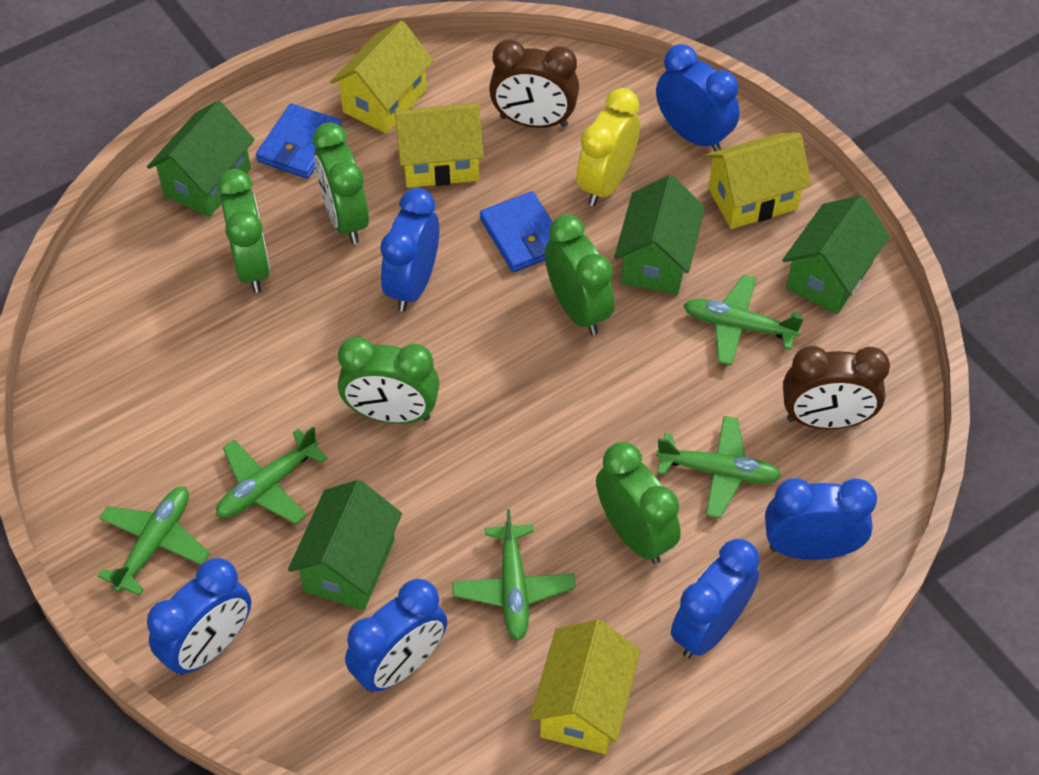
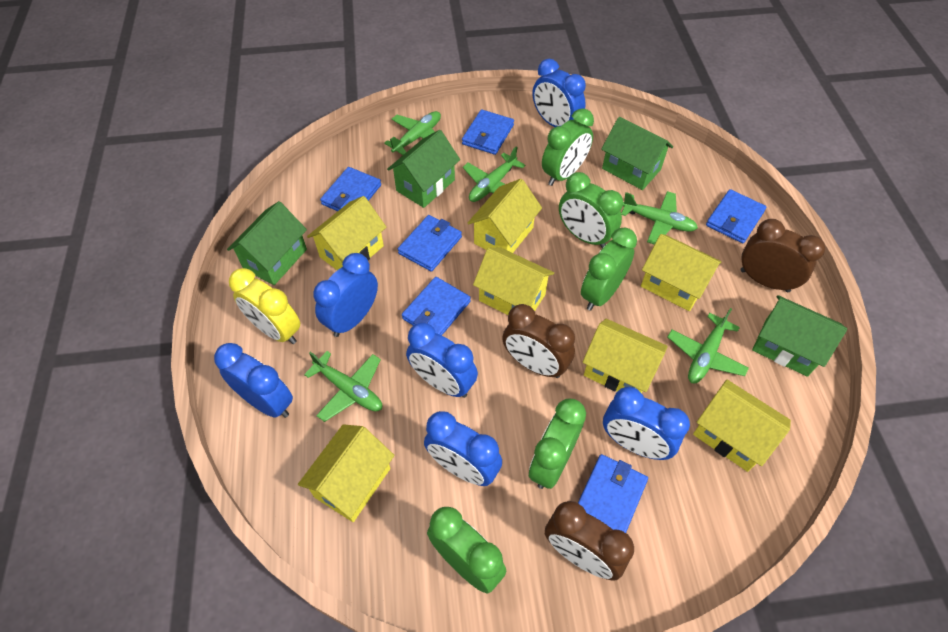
blue wallet: 2 -> 6
brown clock: 2 -> 3
yellow house: 4 -> 7

